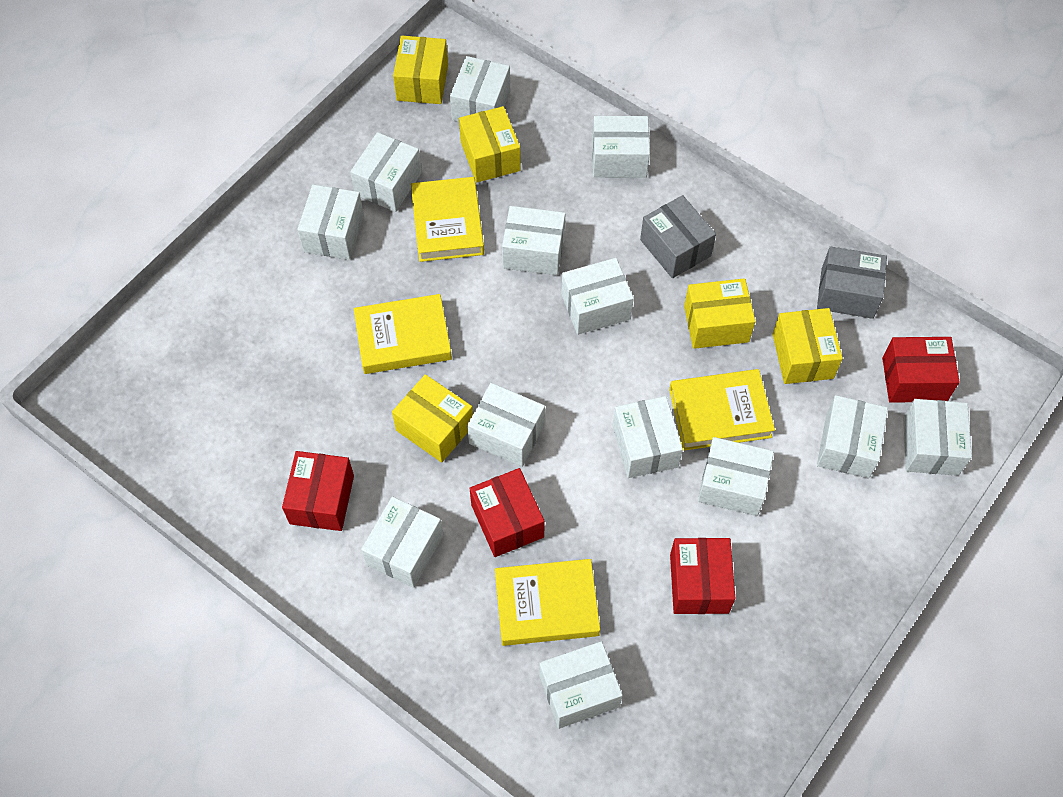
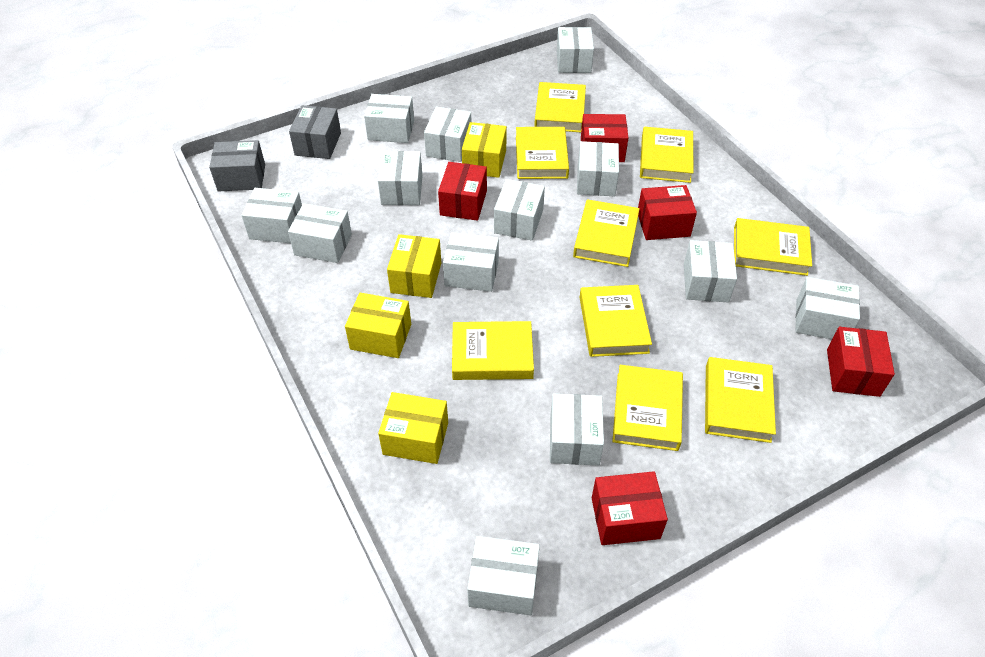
red box: 4 -> 5
yellow book: 4 -> 9
yellow box: 5 -> 4

